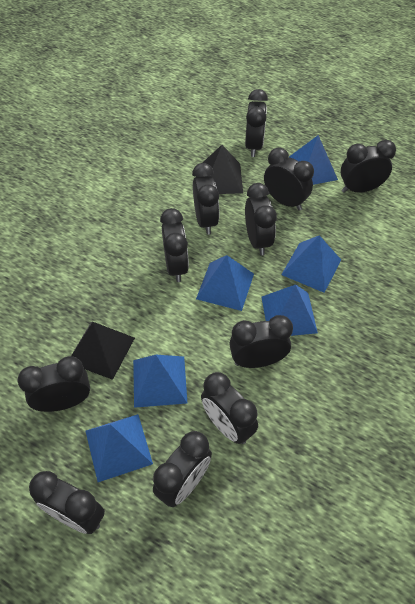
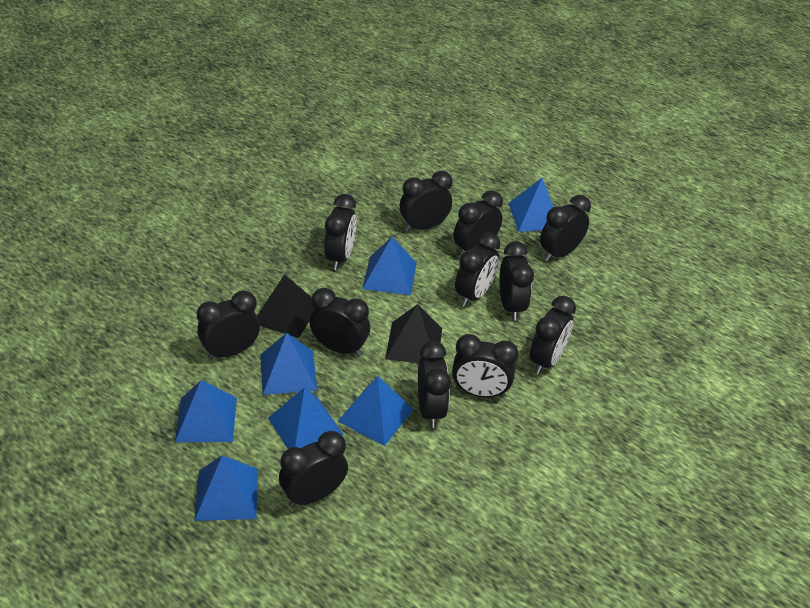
black clock: 11 -> 12
blue pyramid: 6 -> 7

